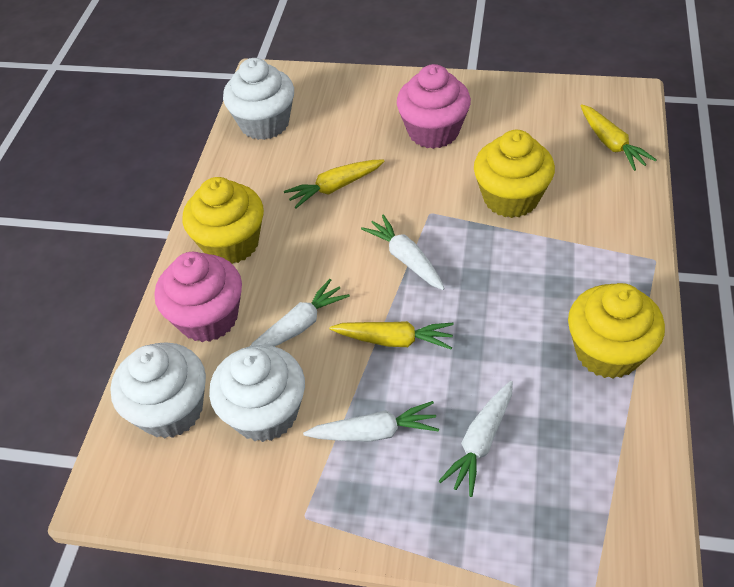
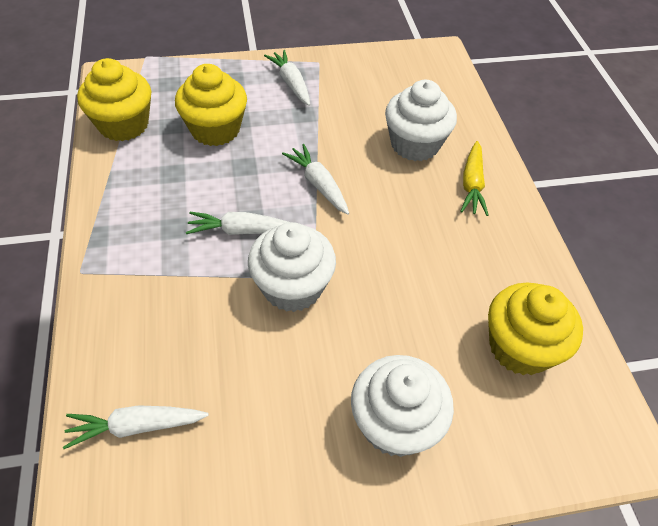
pink cupcake: 2 -> 0
yellow carrot: 3 -> 1

